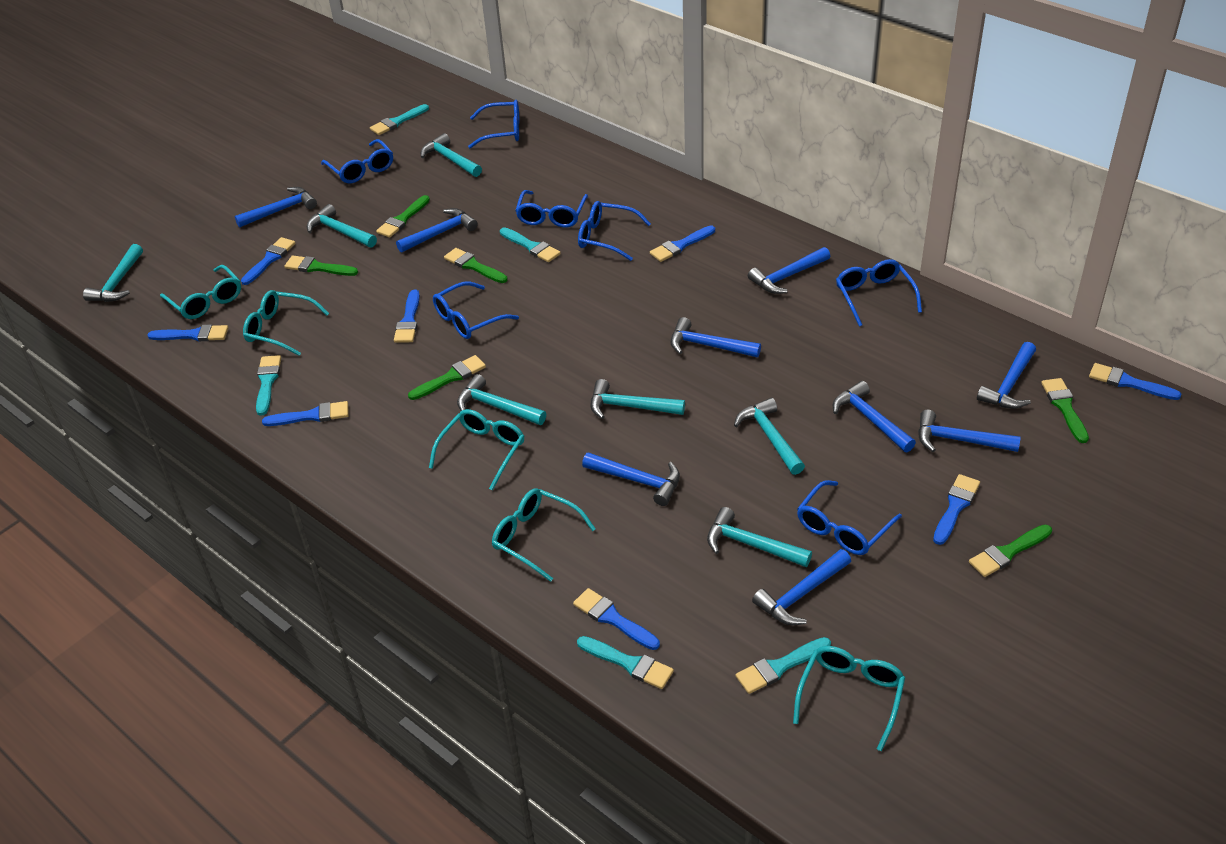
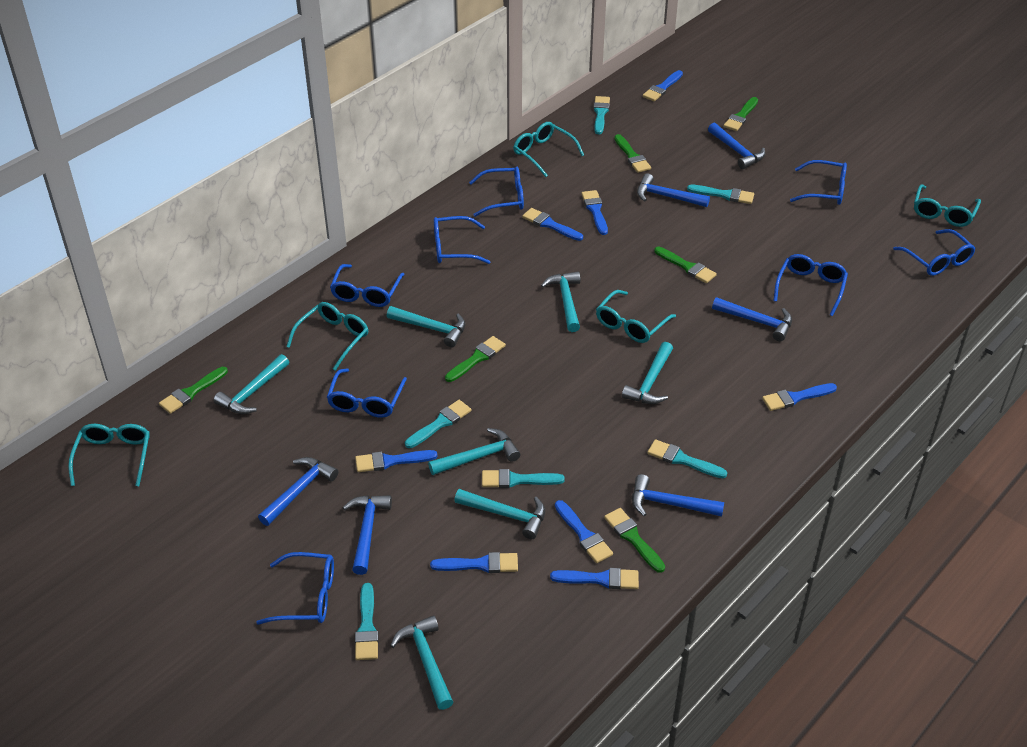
blue glasses: 7 -> 8
blue hammer: 9 -> 6
turquoise brush: 5 -> 6

